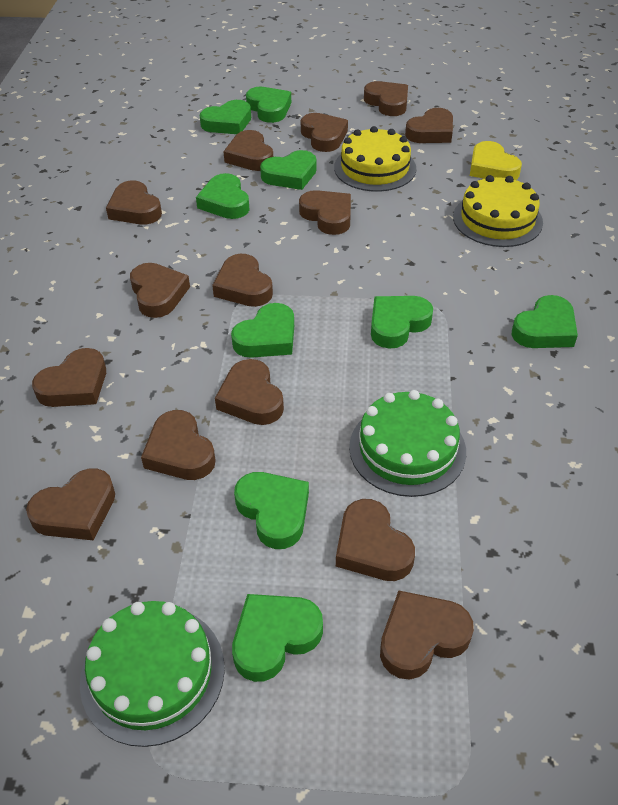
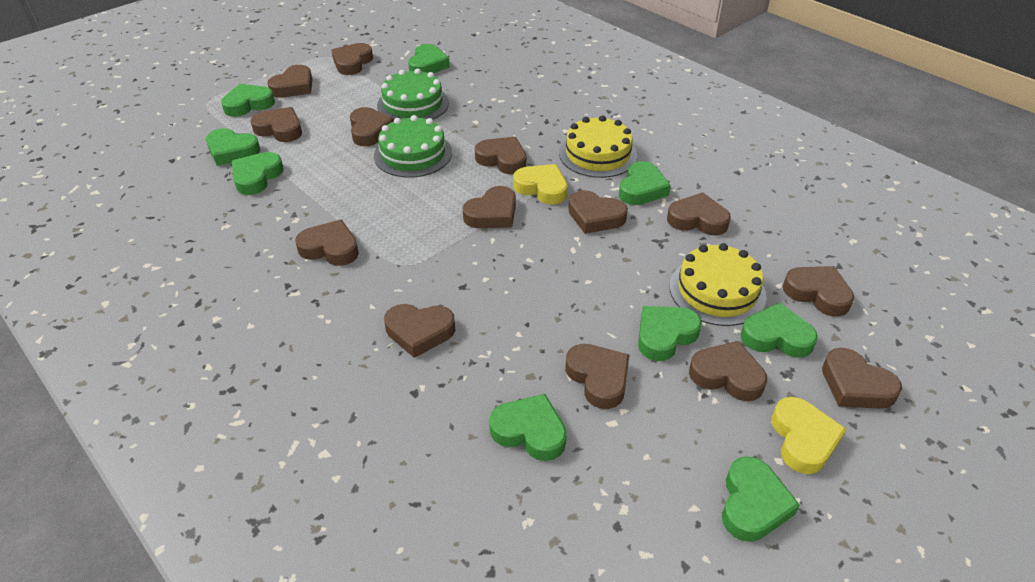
yellow heart: 1 -> 2

